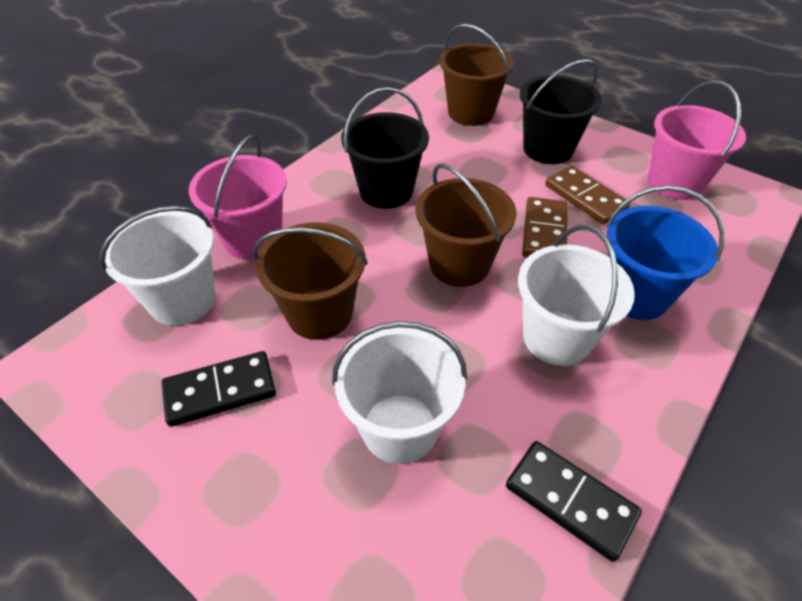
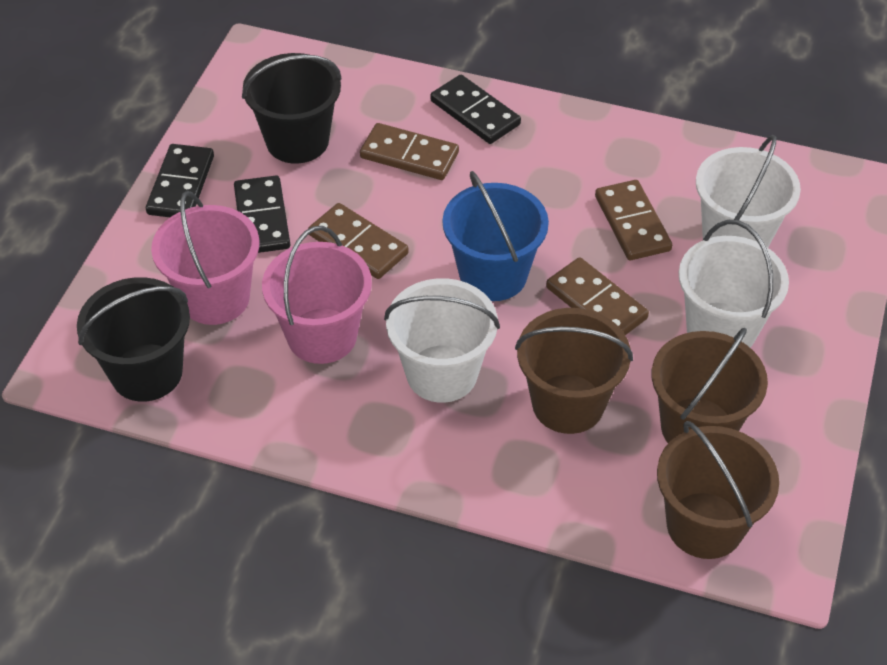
black domino: 2 -> 3
brown domino: 2 -> 4

